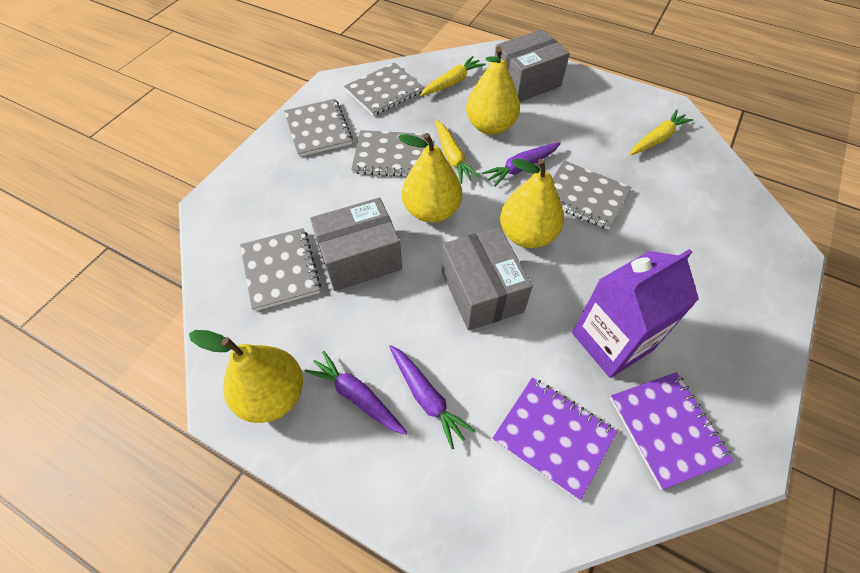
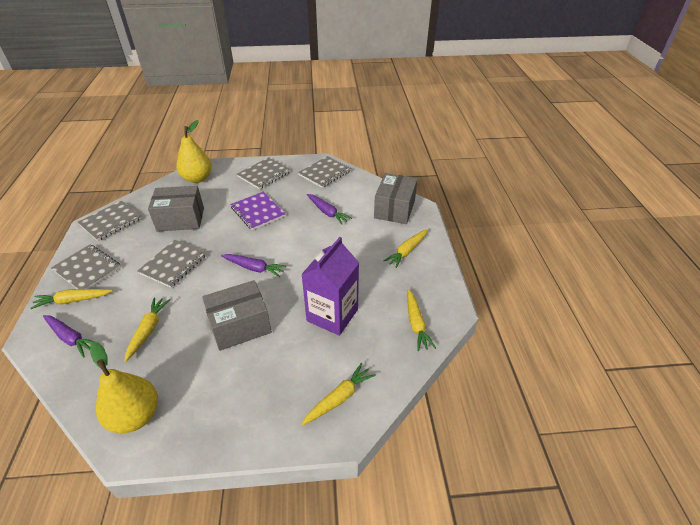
purple notebook: 2 -> 1
yellow carrot: 3 -> 5
yellow pear: 4 -> 2

